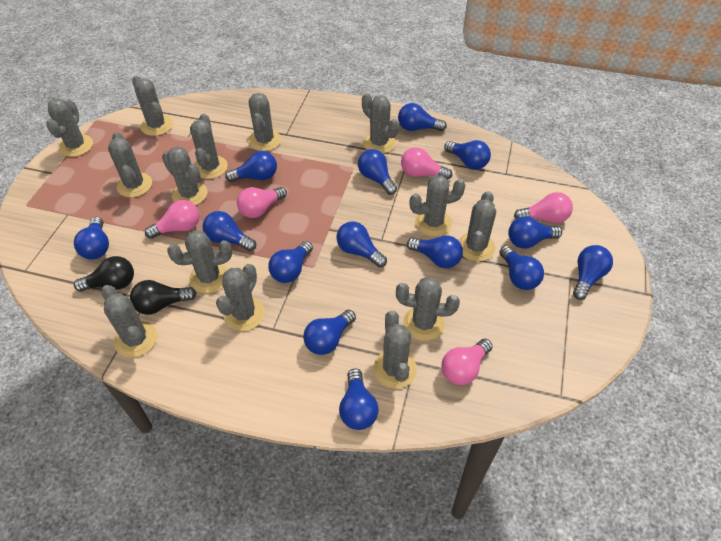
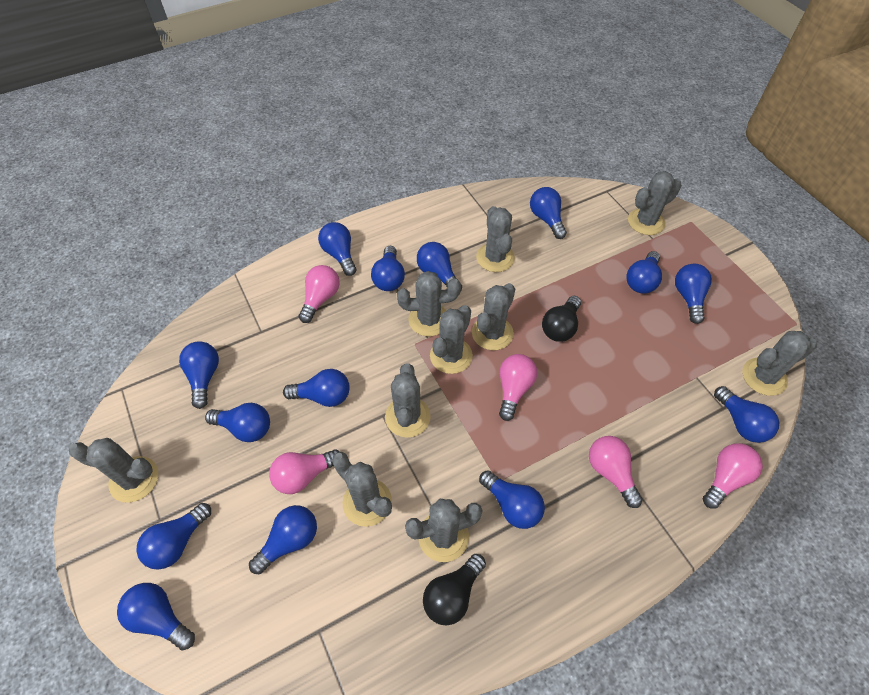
grey cactus: 14 -> 10

